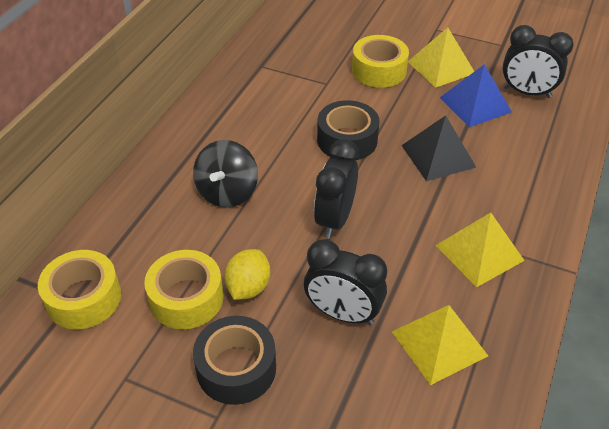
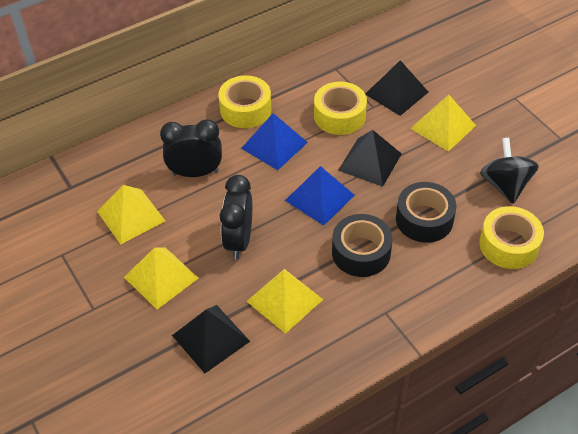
black clock: 3 -> 2
black pyramid: 1 -> 3
blue pyramid: 1 -> 2
yellow lemon: 1 -> 0
yellow pyramid: 3 -> 4

